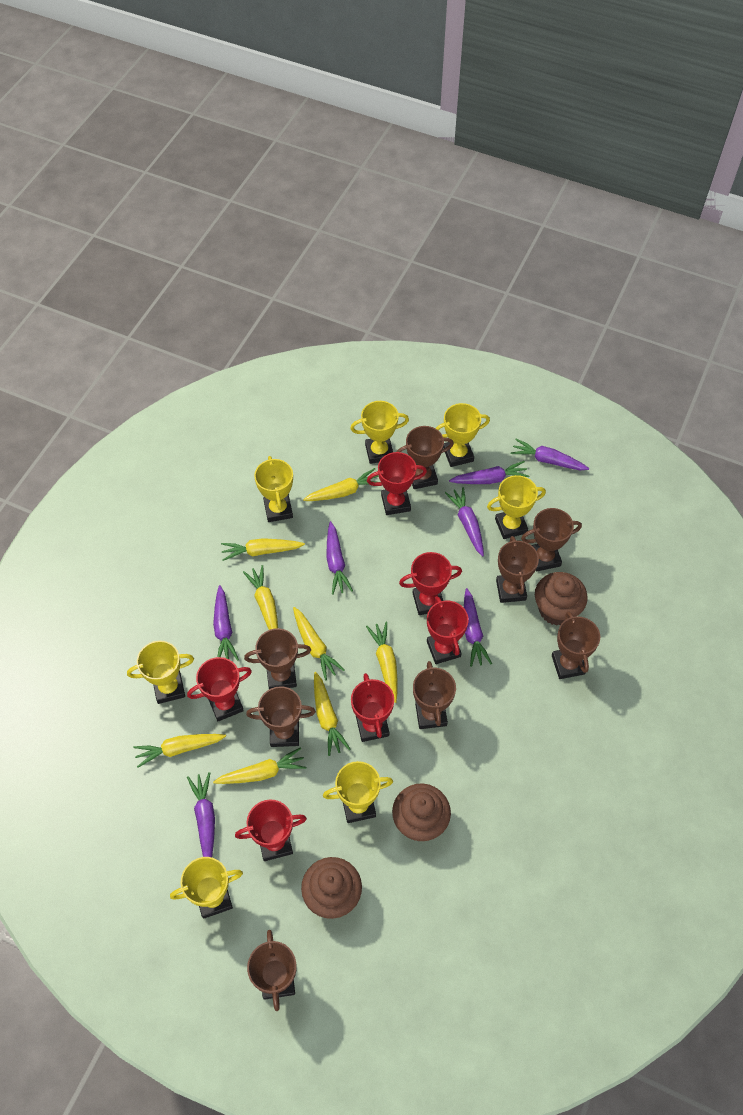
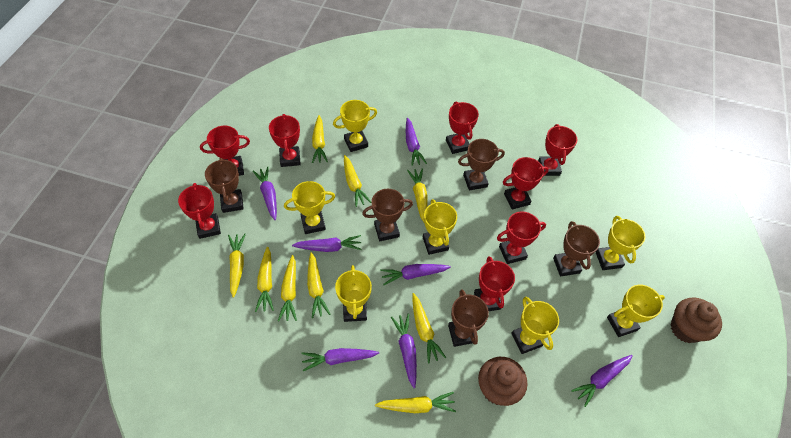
brown cupcake: 3 -> 2
brown trophy: 8 -> 5
red trophy: 6 -> 8
yellow carrot: 8 -> 9

